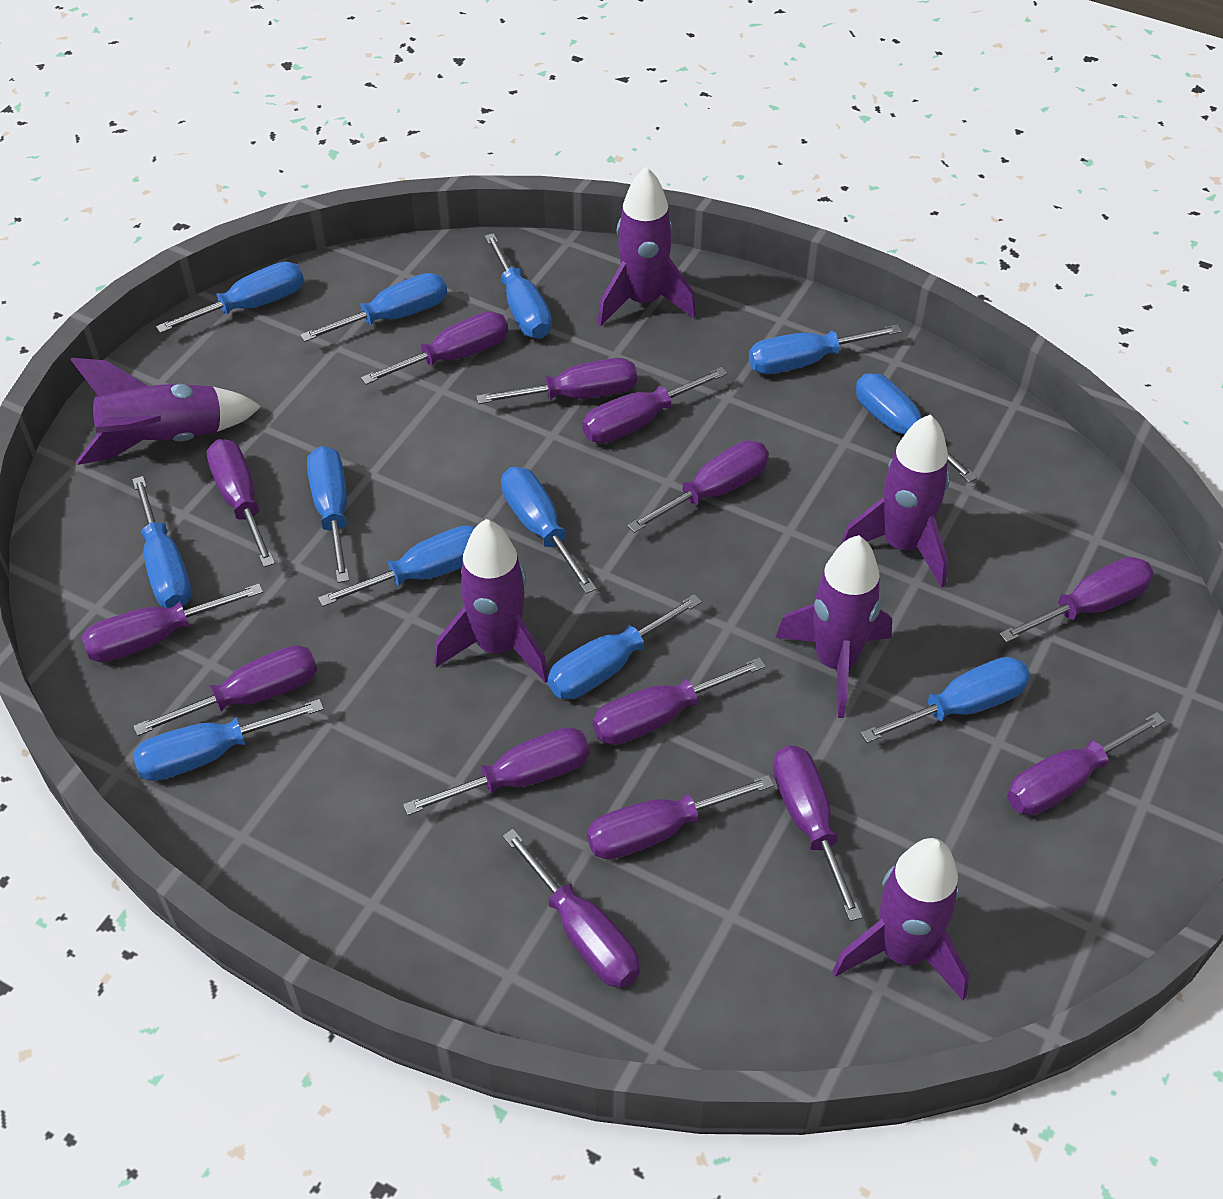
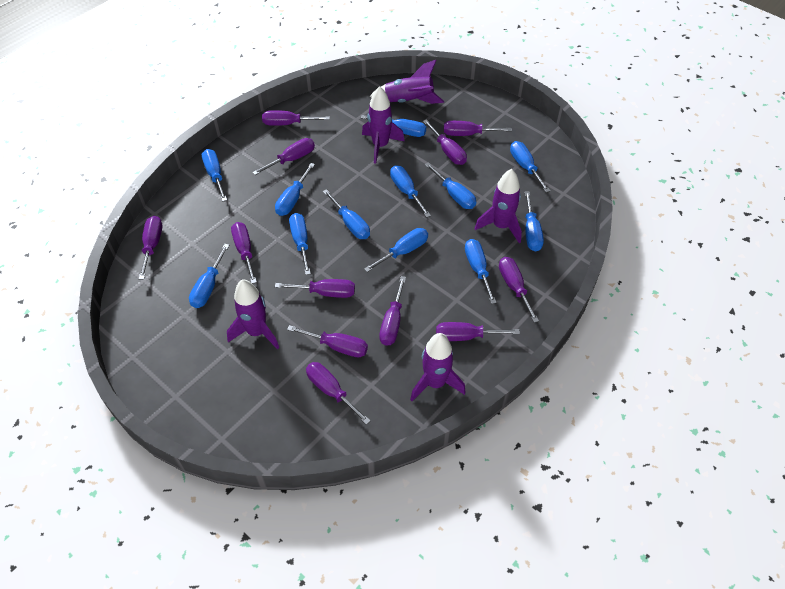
purple rocket: 6 -> 5
purple screwdriver: 14 -> 12

